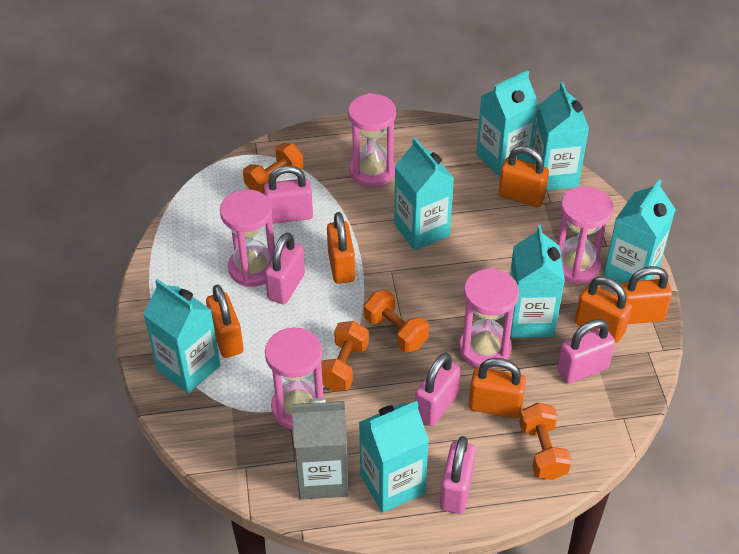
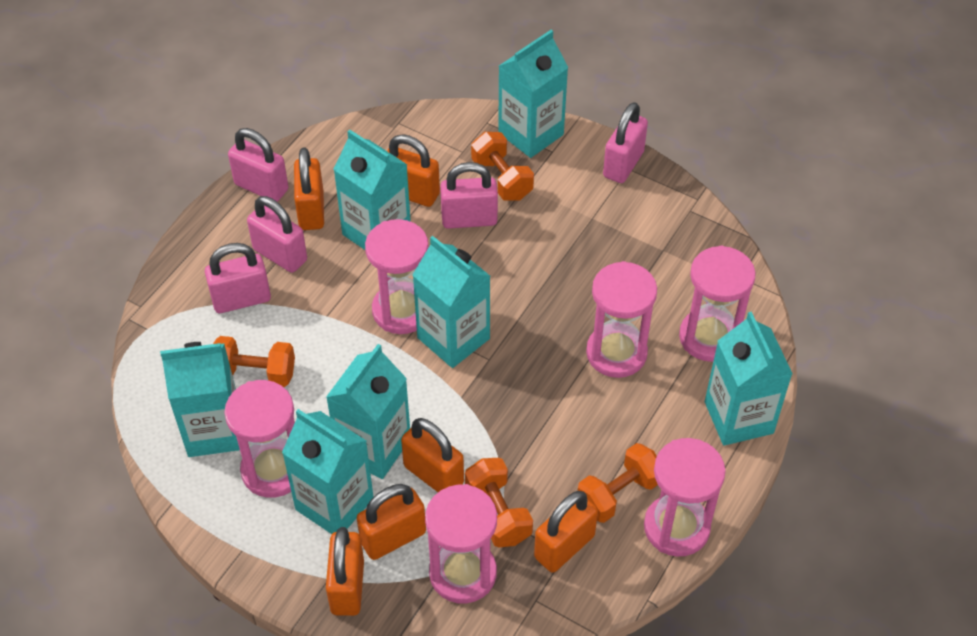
grey carton: 1 -> 0
pink hourglass: 5 -> 6

